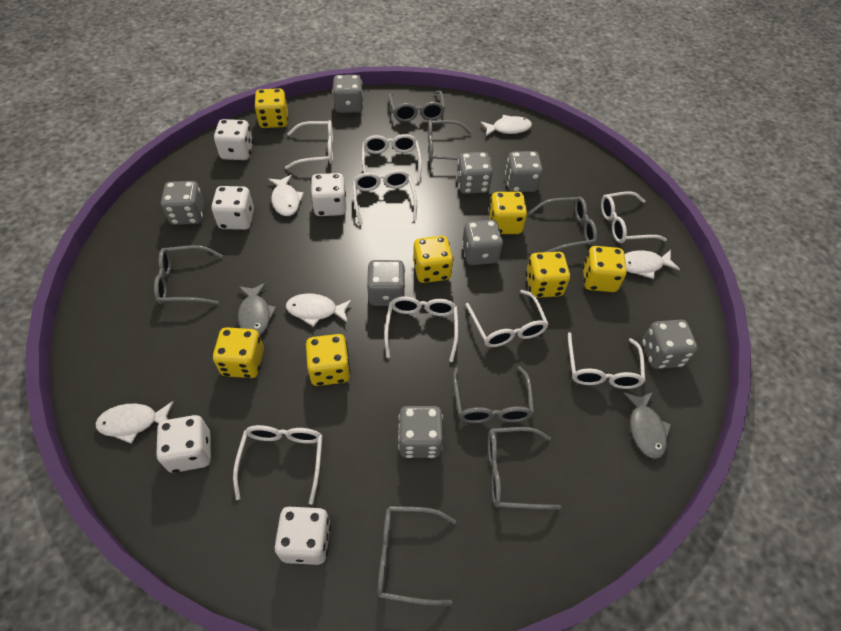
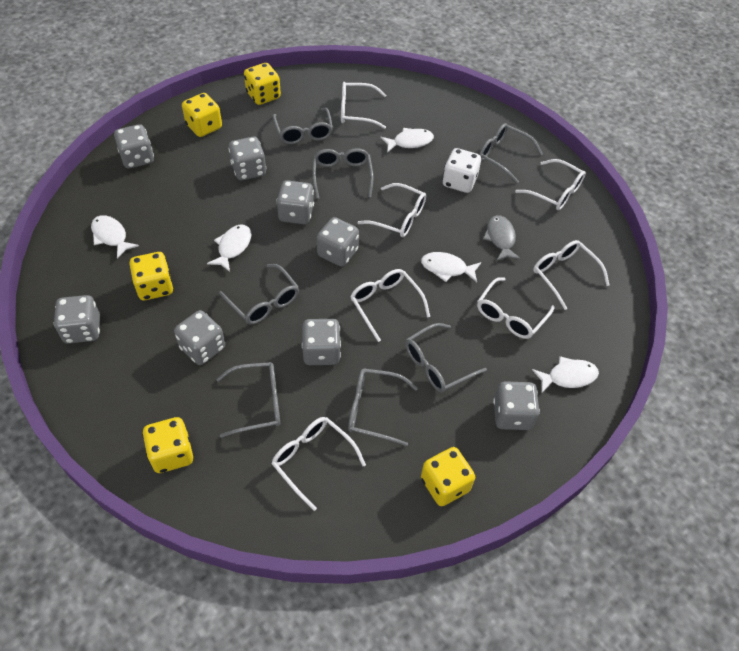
grey fish: 2 -> 1
white dice: 5 -> 1
white glasses: 8 -> 7
yellow dice: 7 -> 5

